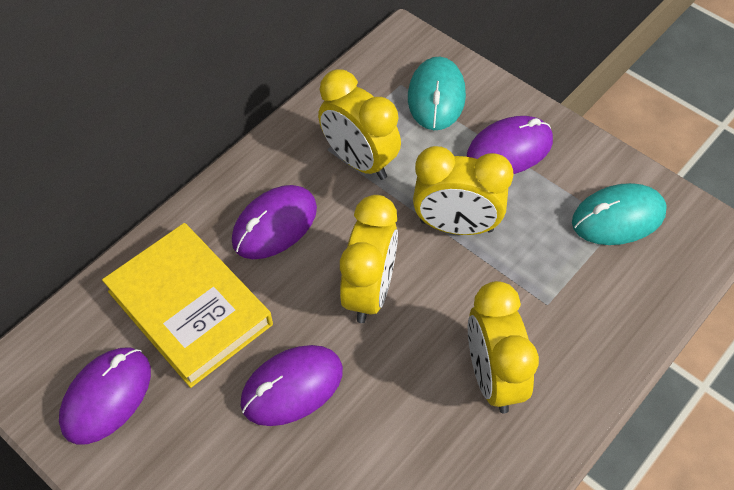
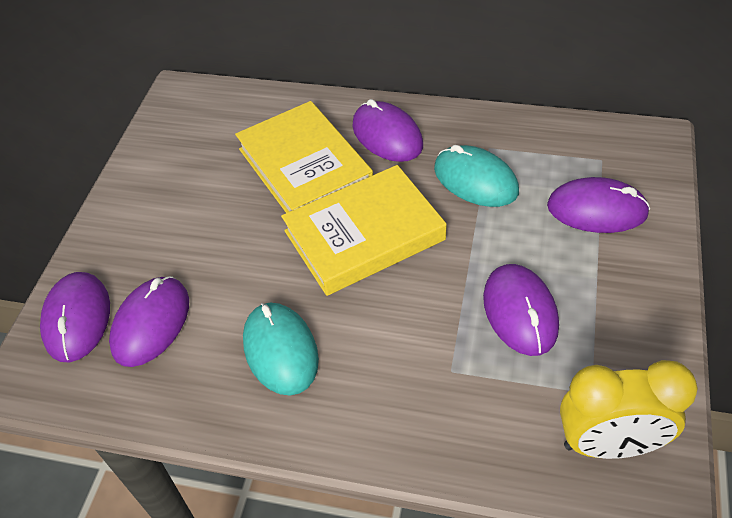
purple mouse: 4 -> 5
yellow book: 1 -> 2
yellow clock: 4 -> 1

